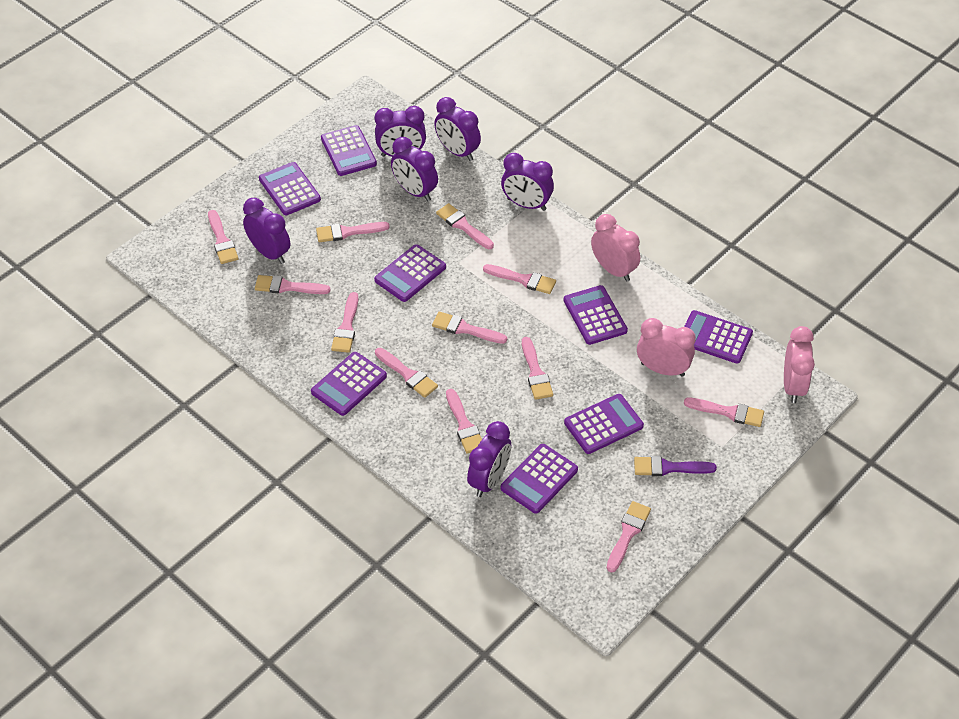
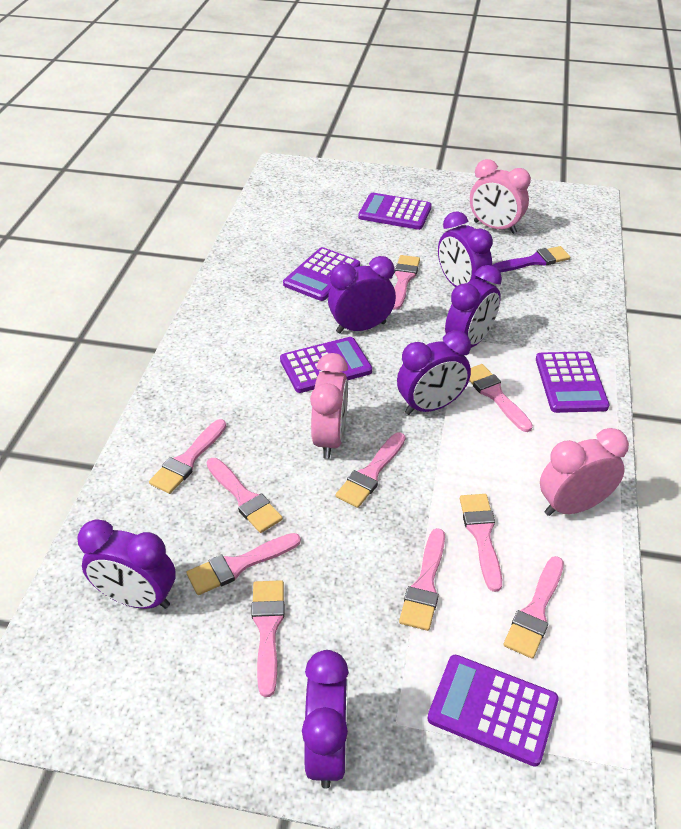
pink brush: 12 -> 10
purple calculator: 8 -> 5

